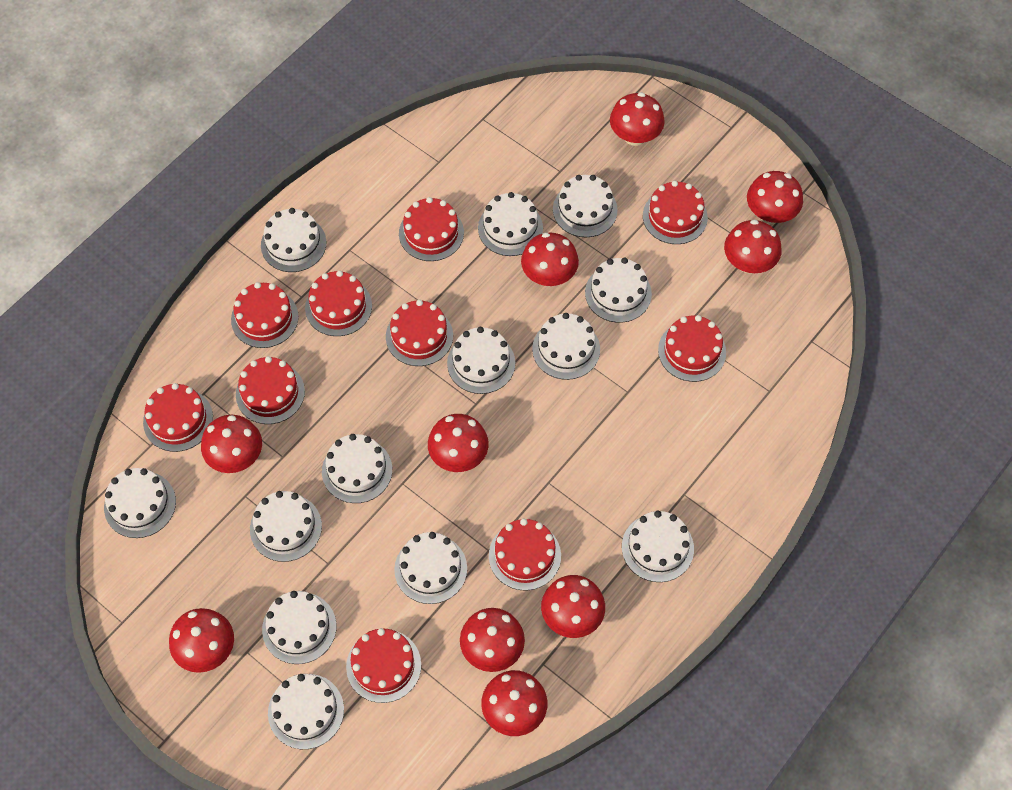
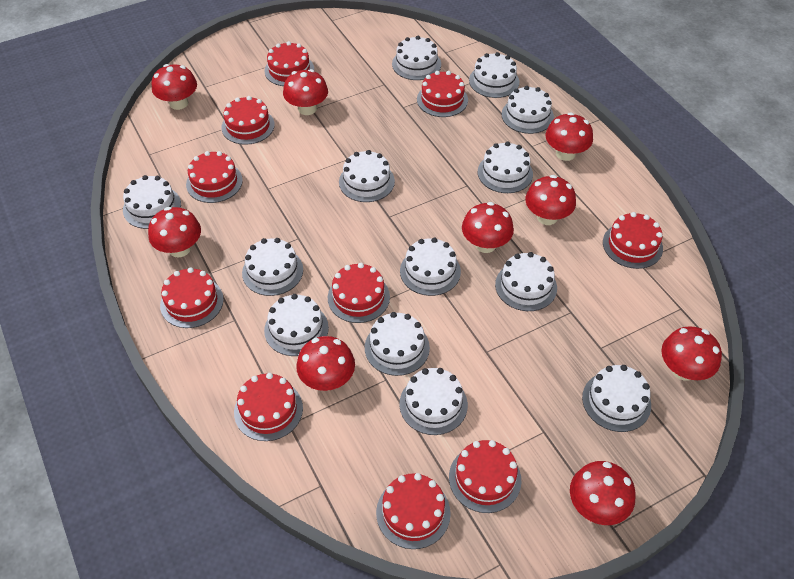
red mushroom: 10 -> 9

